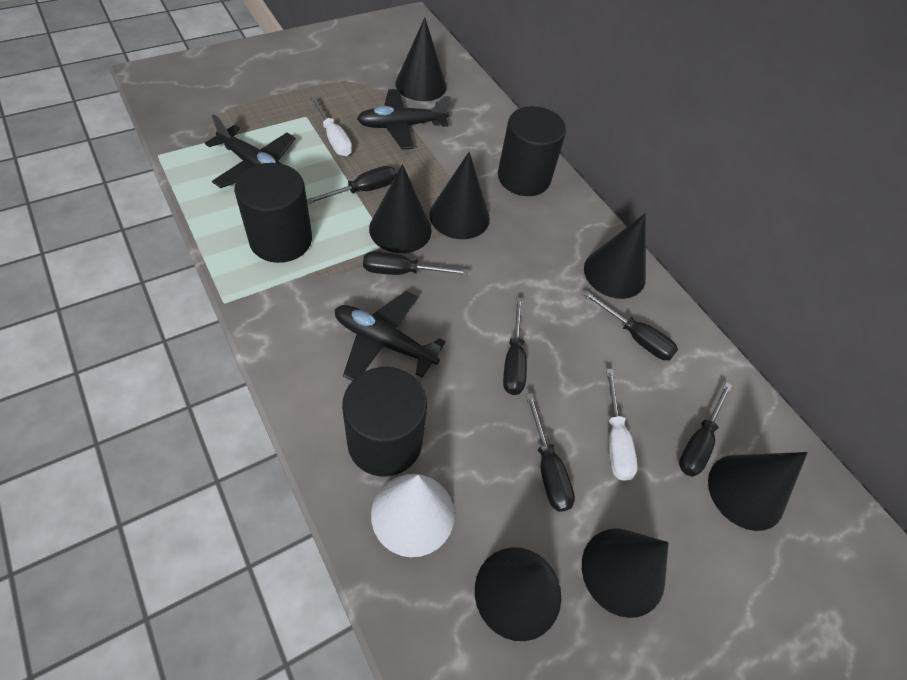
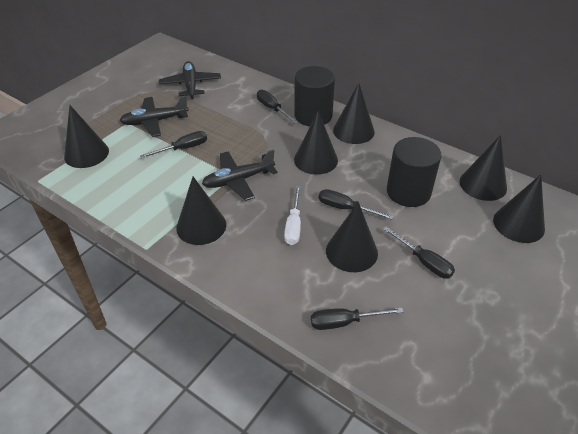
black cylinder: 3 -> 2
black screwdriver: 6 -> 5
white cone: 1 -> 0
white screwdriver: 2 -> 1

